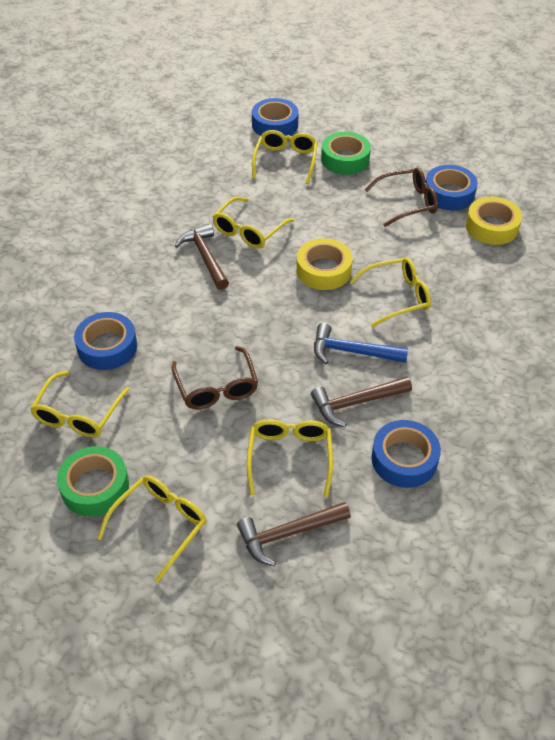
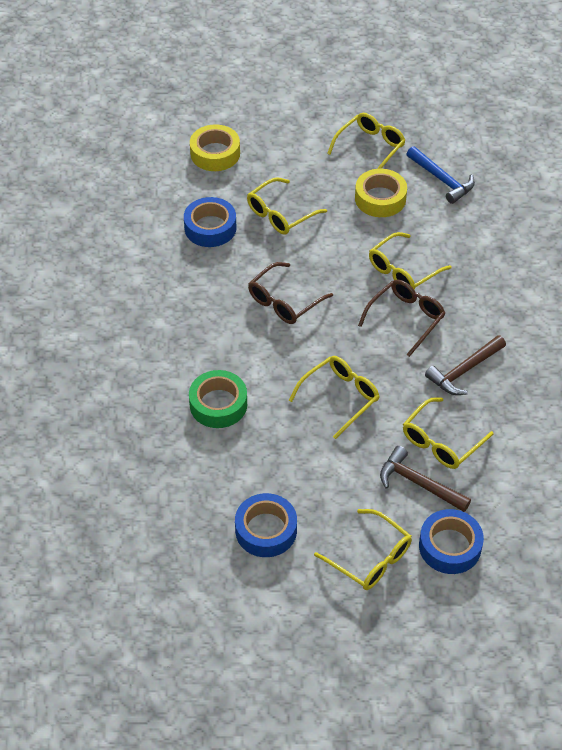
blue tape: 4 -> 3
brown hammer: 3 -> 2
green tape: 2 -> 1

